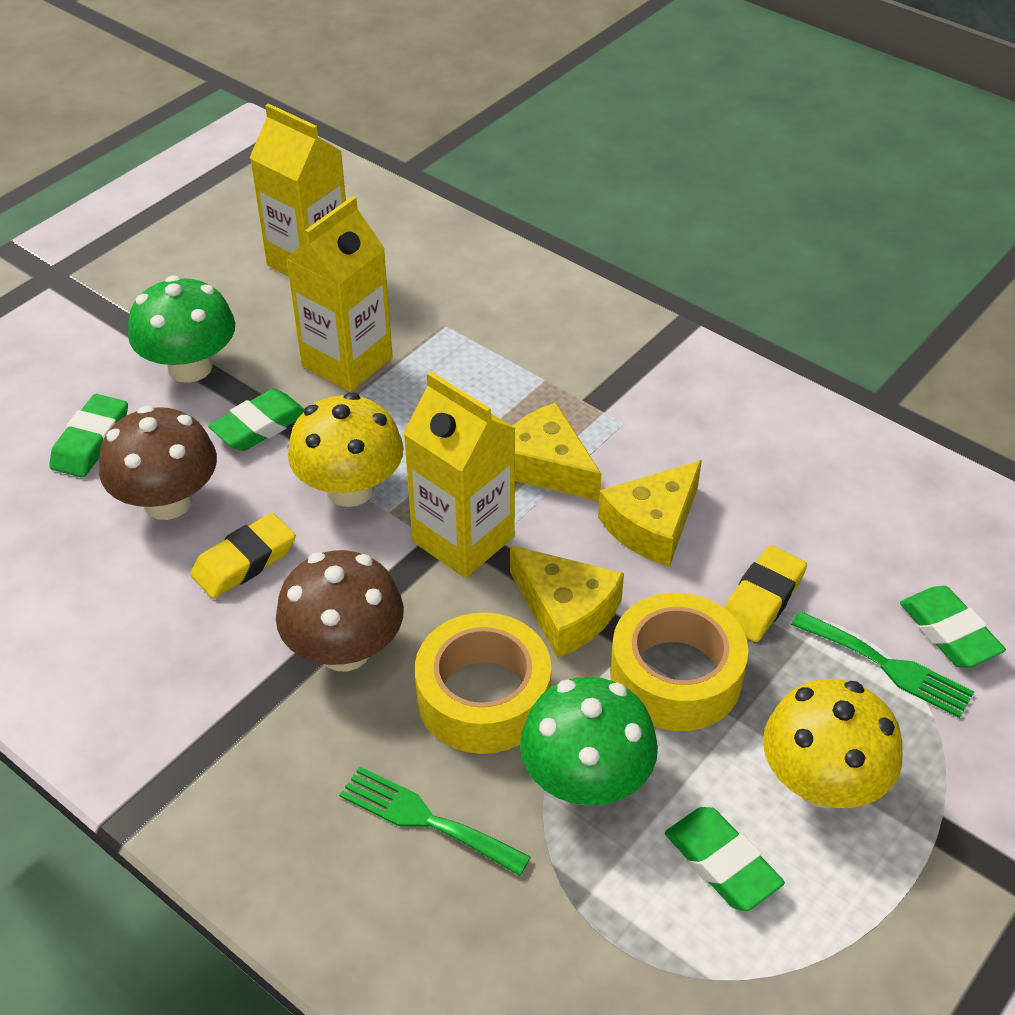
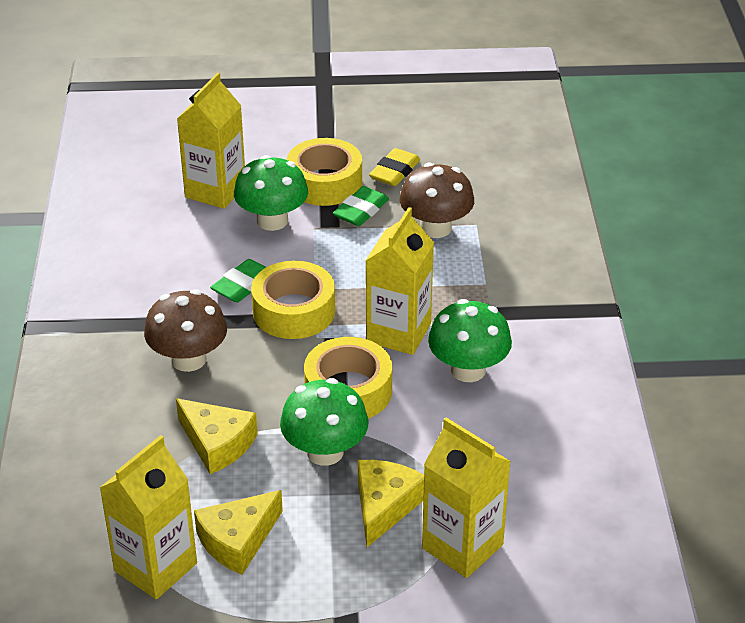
green eraser: 4 -> 2
green fork: 2 -> 0
green mushroom: 2 -> 3
yellow carton: 3 -> 4
yellow eraser: 2 -> 1
yellow mushroom: 2 -> 0
yellow tape: 2 -> 3

